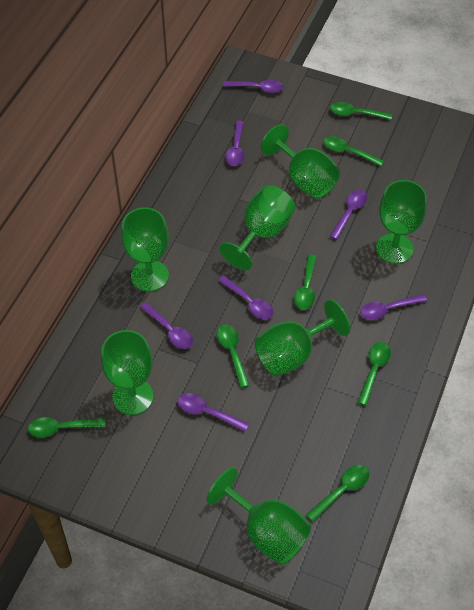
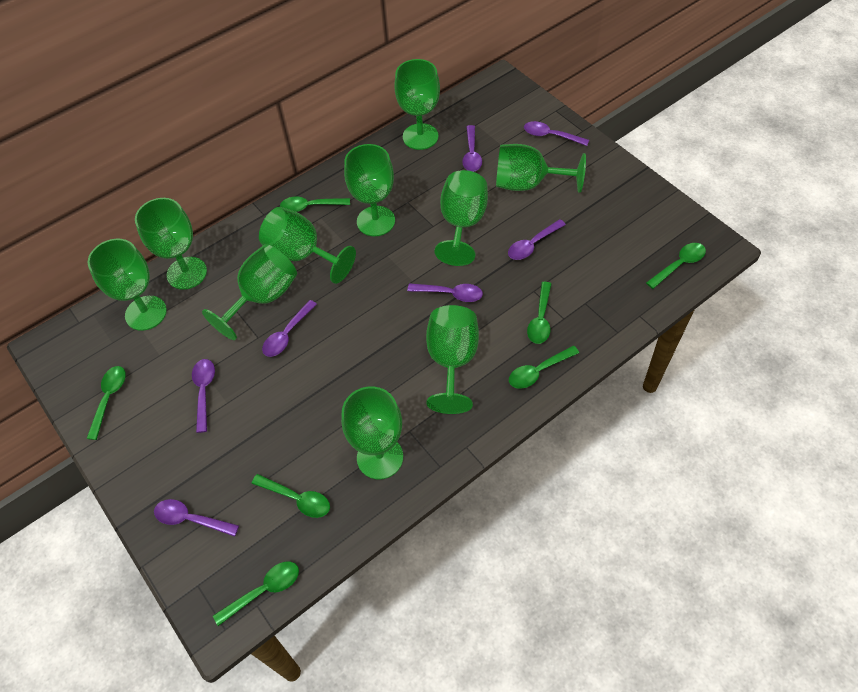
green goblet: 7 -> 10

